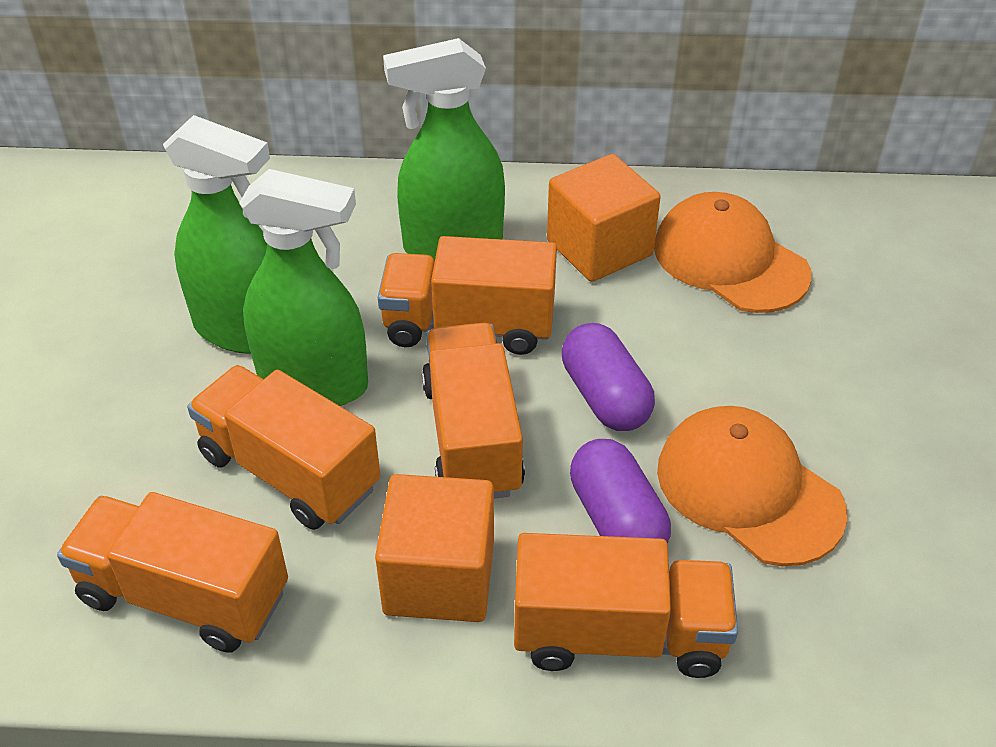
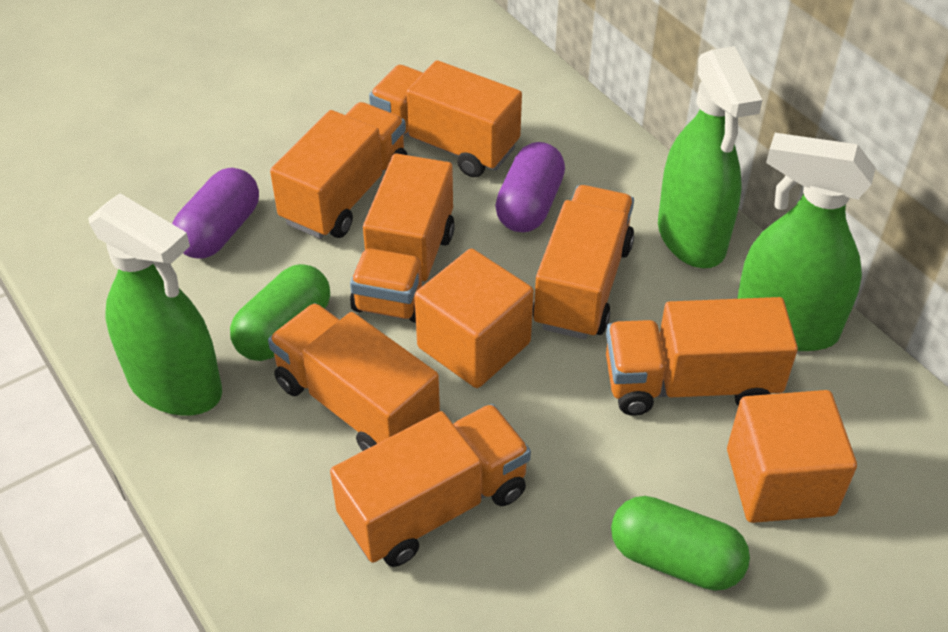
green capsule: 0 -> 2
orange cap: 2 -> 0
orange truck: 5 -> 7

